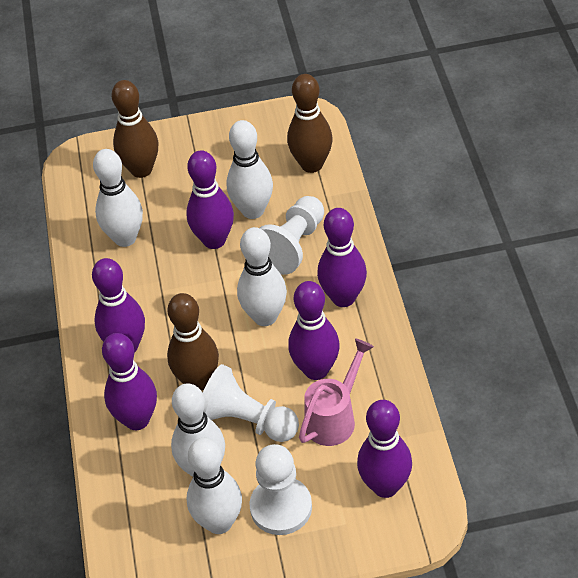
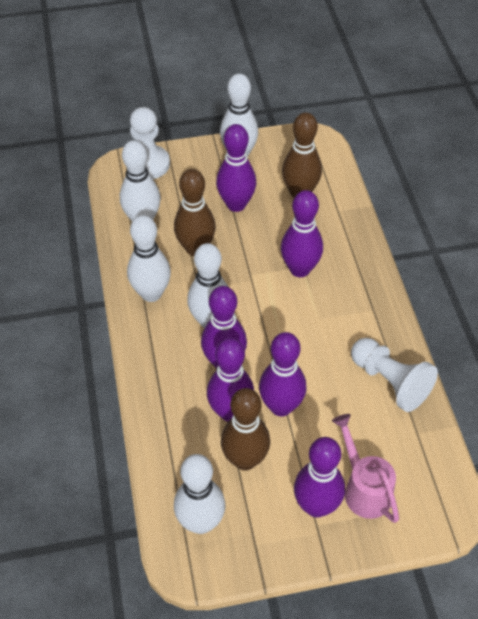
white pawn: 3 -> 2

